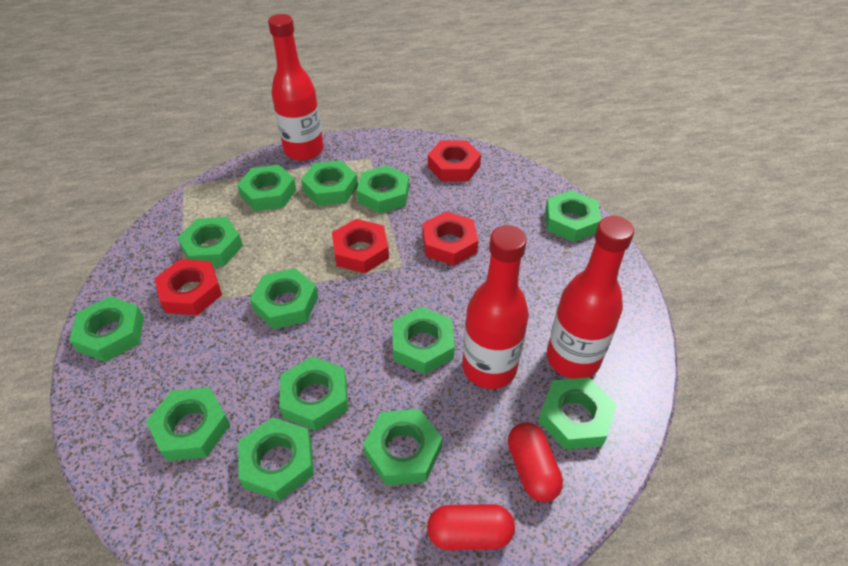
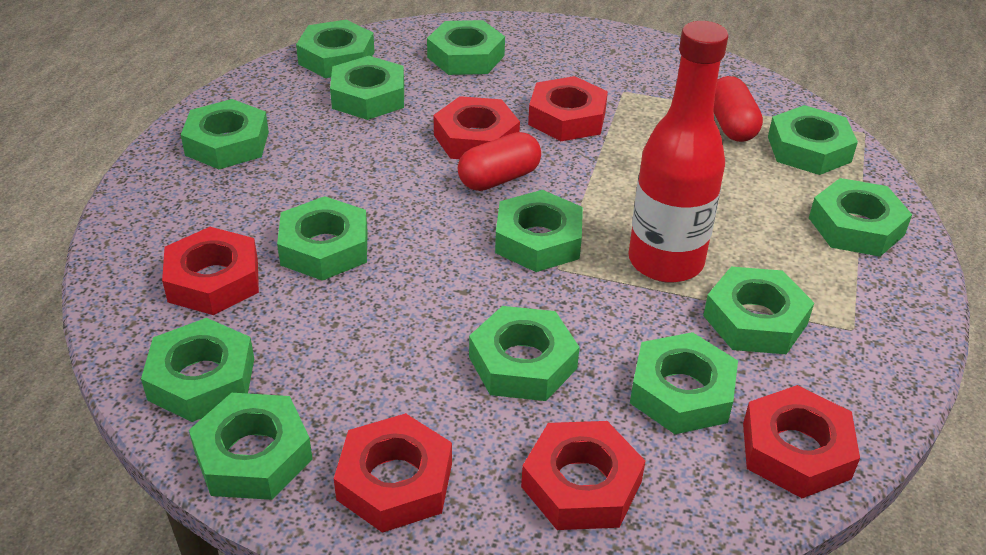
red bottle: 3 -> 1
red nut: 4 -> 6

